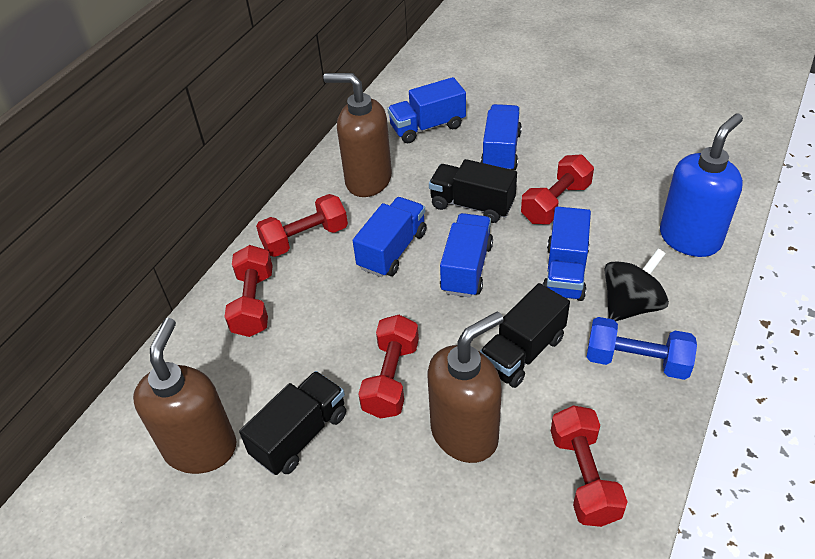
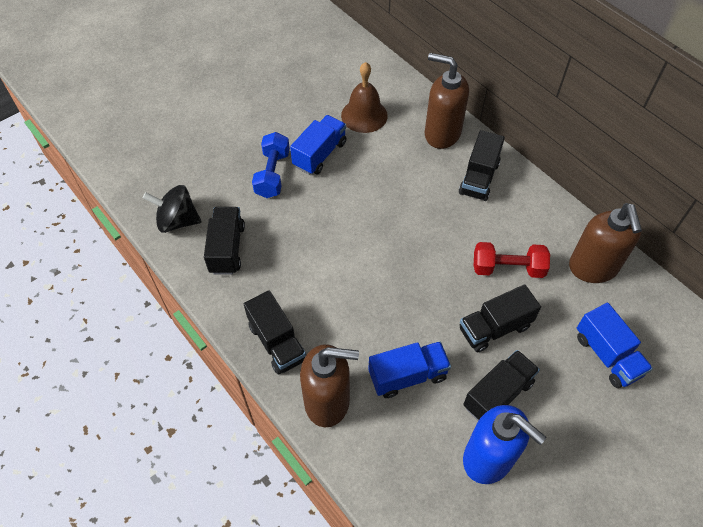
black truck: 3 -> 5
blue truck: 5 -> 3
brown bell: 0 -> 1
red dumbbell: 5 -> 1

